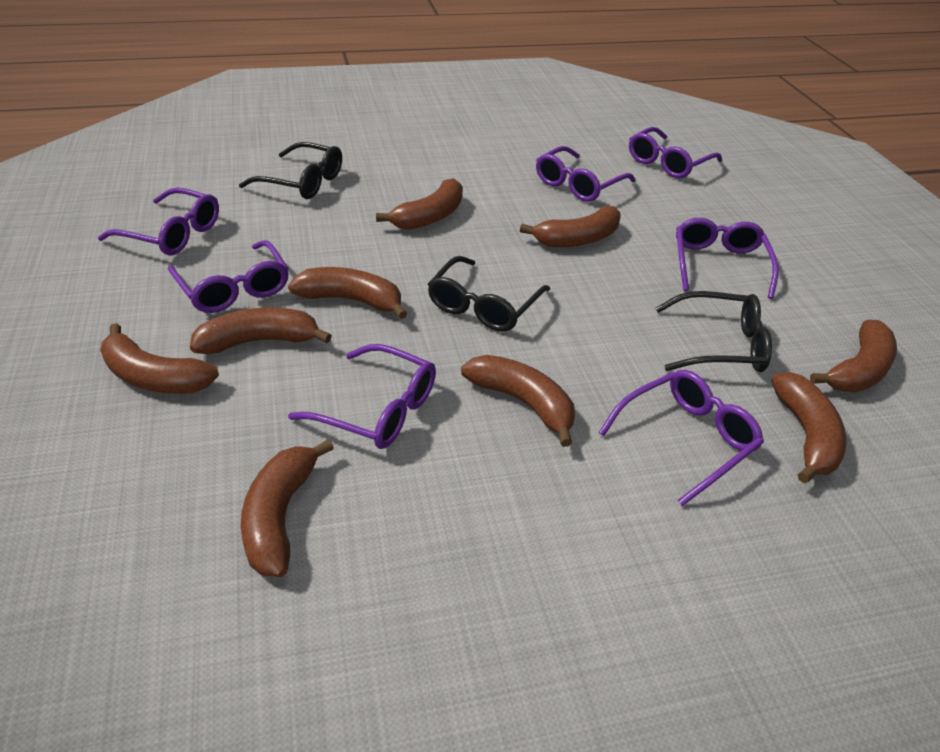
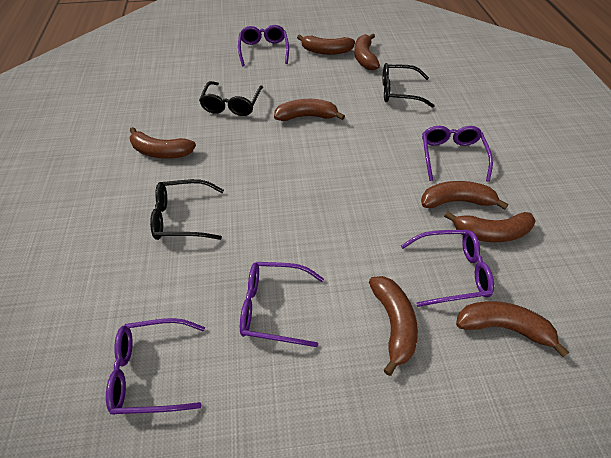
brown banana: 9 -> 8
purple glasses: 7 -> 5

